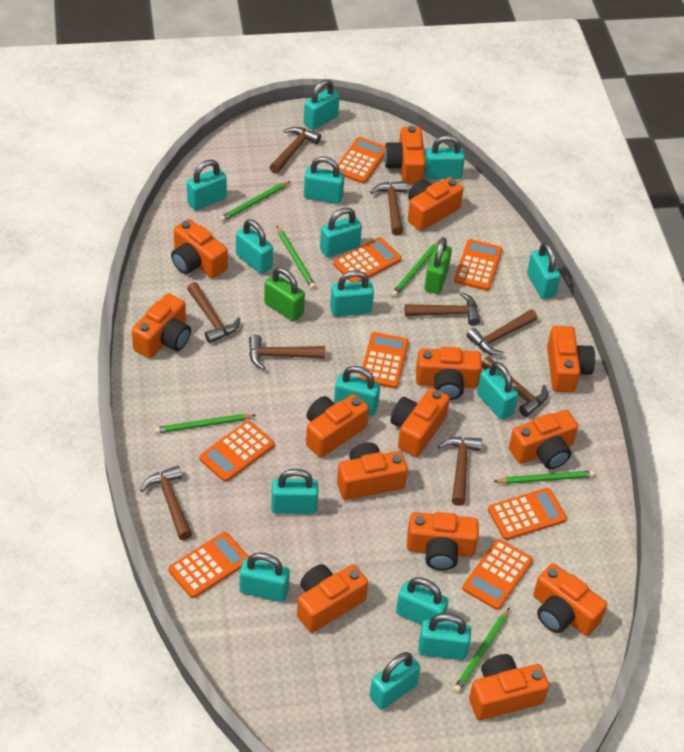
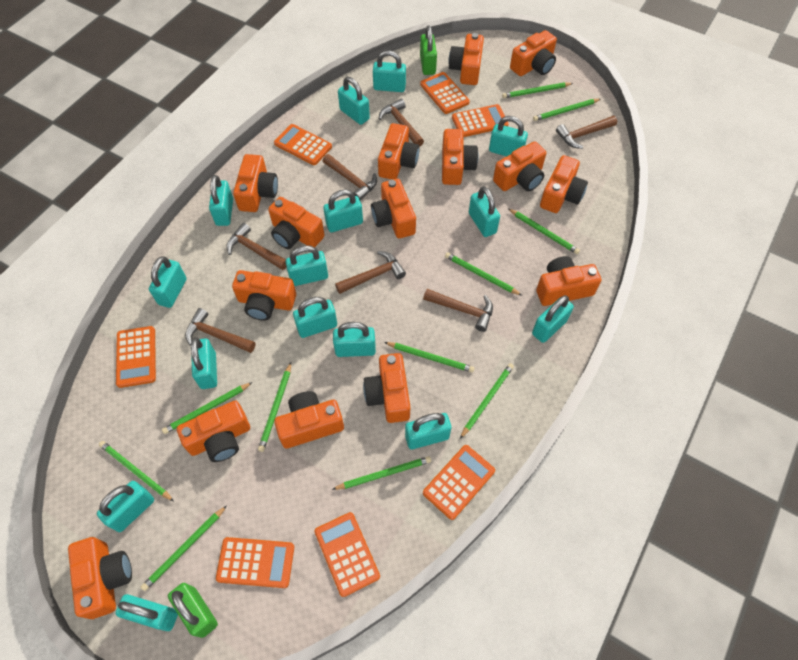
brown hammer: 9 -> 7
green pencil: 6 -> 11
orange calculator: 8 -> 7
orange camera: 14 -> 15

